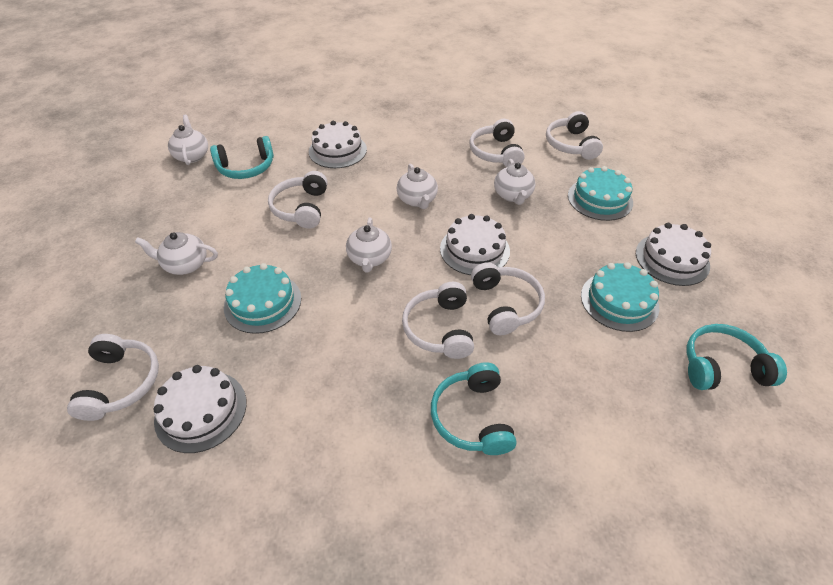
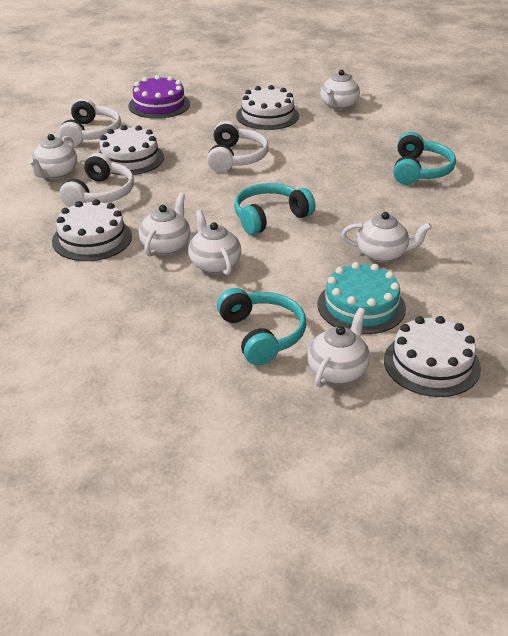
purple cake: 0 -> 1
turquoise cake: 3 -> 1
white headphones: 6 -> 3
white teapot: 5 -> 6

